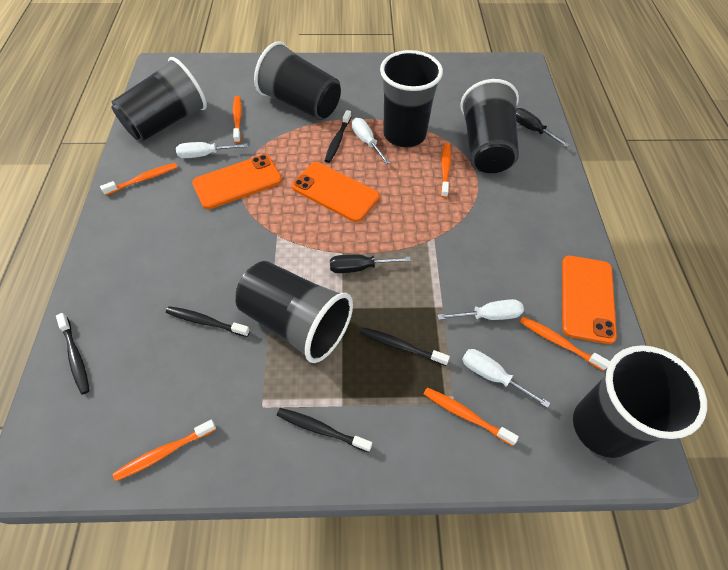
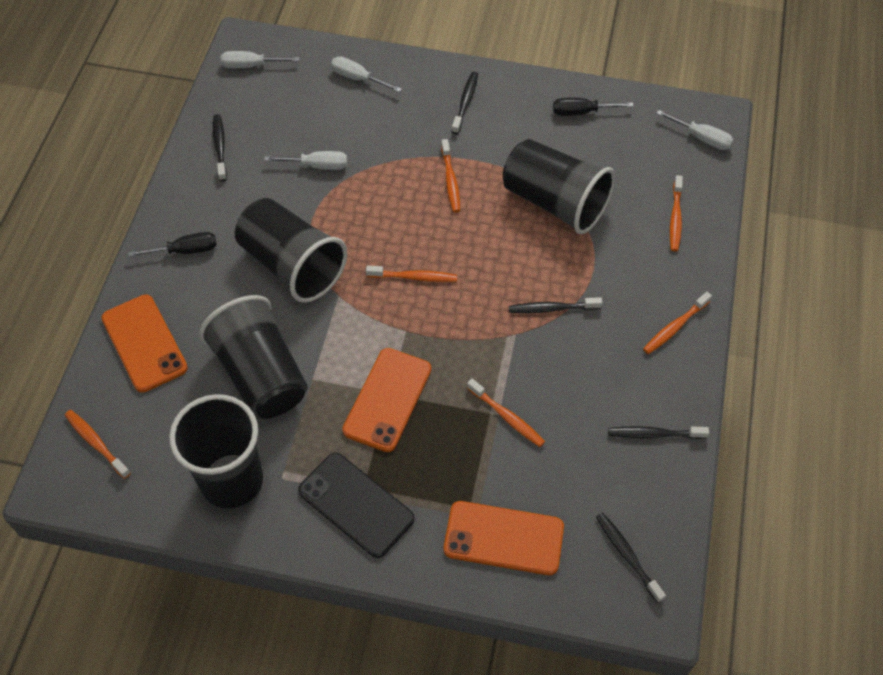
black cup: 6 -> 4
black phone: 0 -> 1

